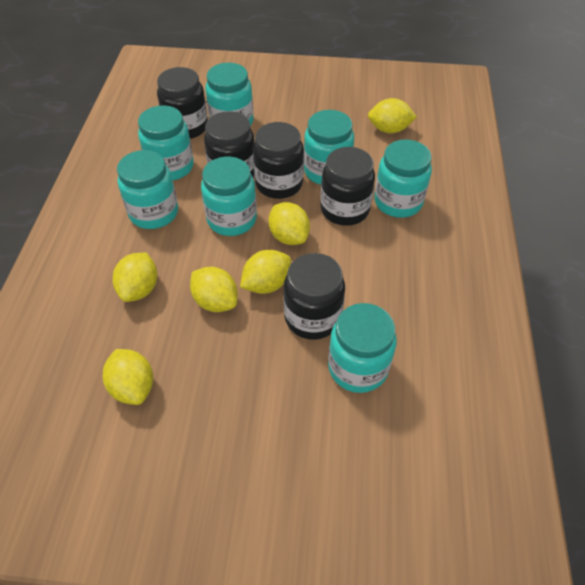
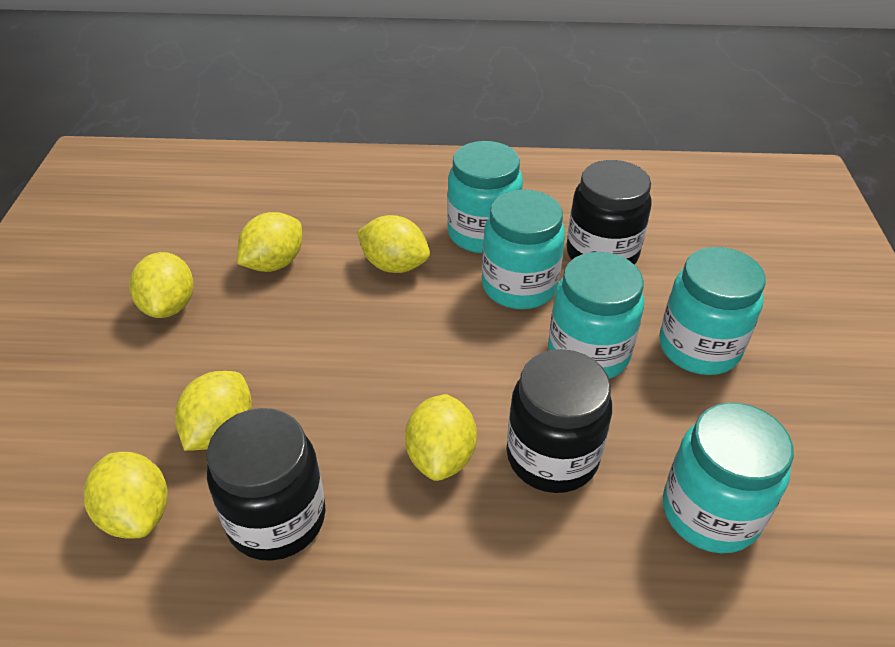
black jar: 5 -> 3
turquoise jar: 7 -> 5

